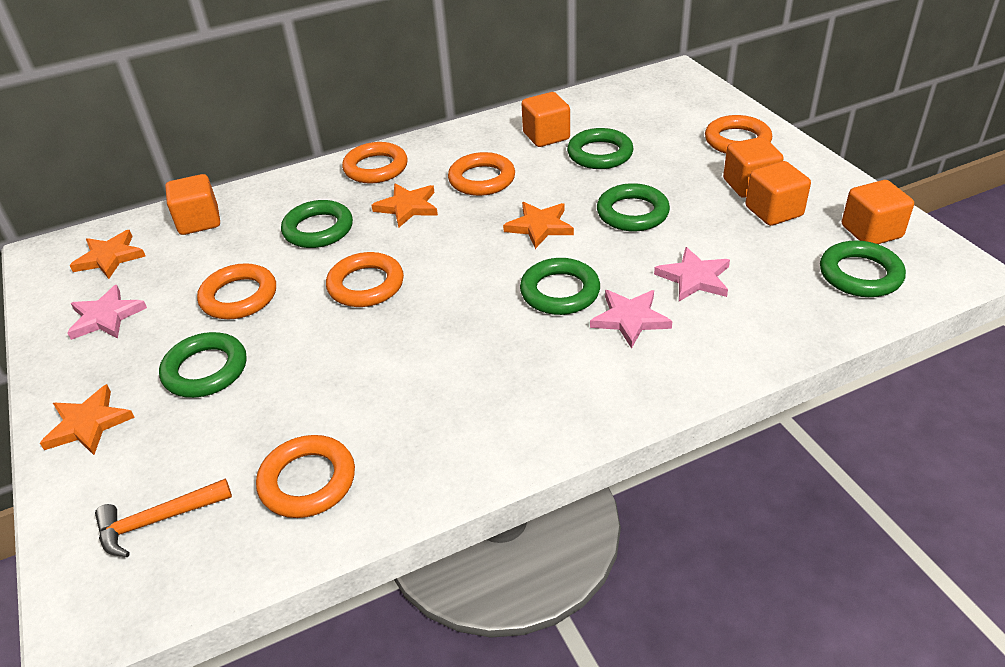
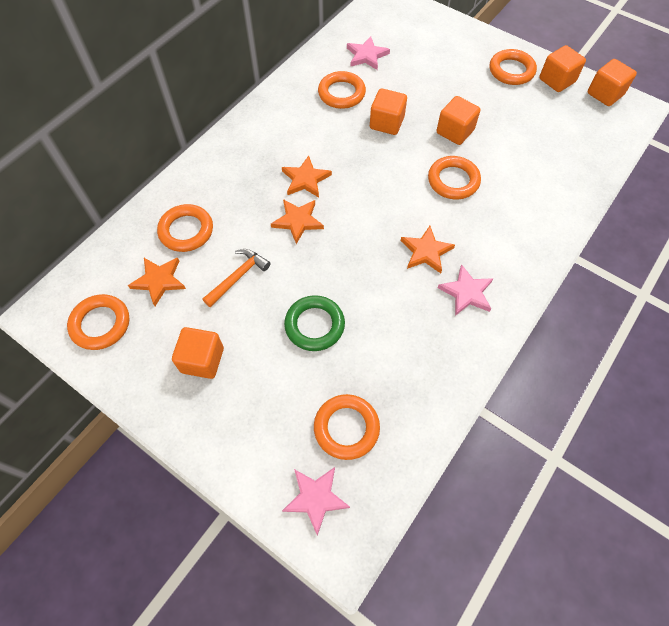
green ring: 6 -> 1

